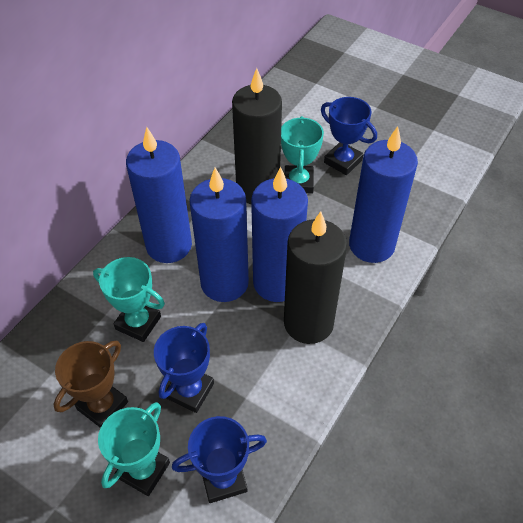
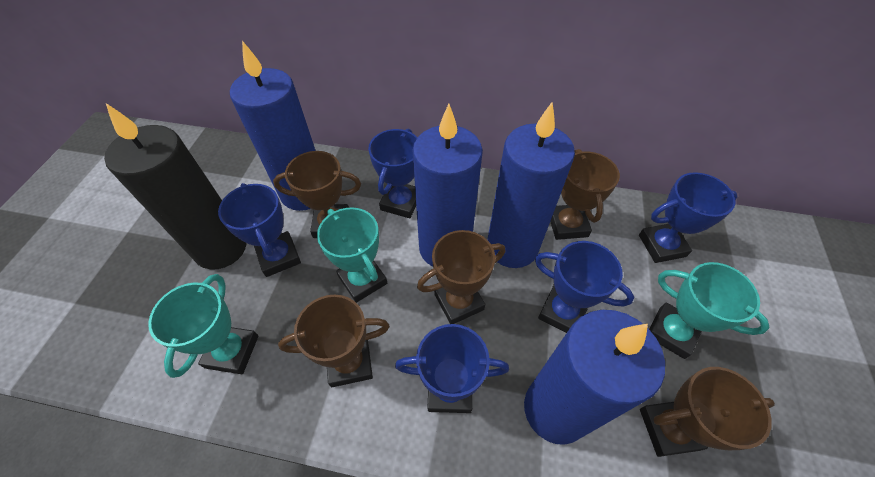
black candle: 2 -> 1
blue trophy: 3 -> 5
brown trophy: 1 -> 5

